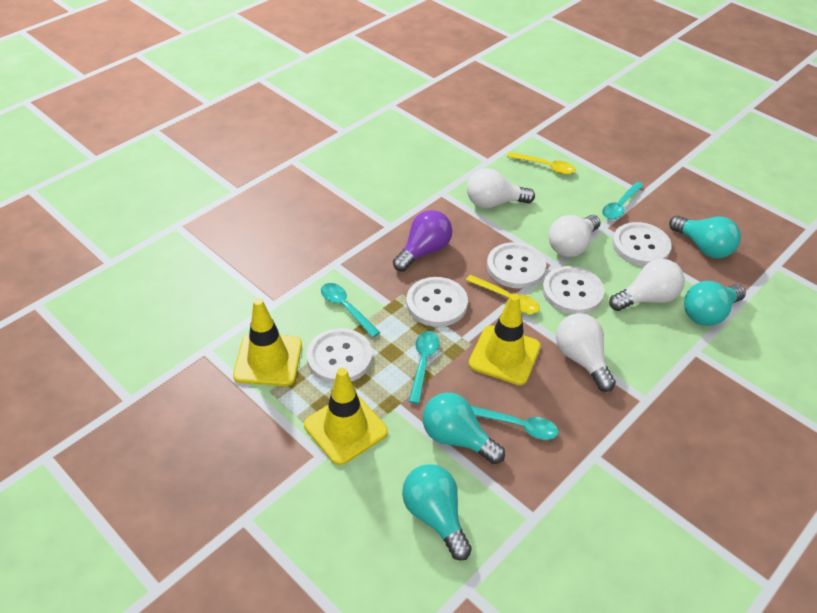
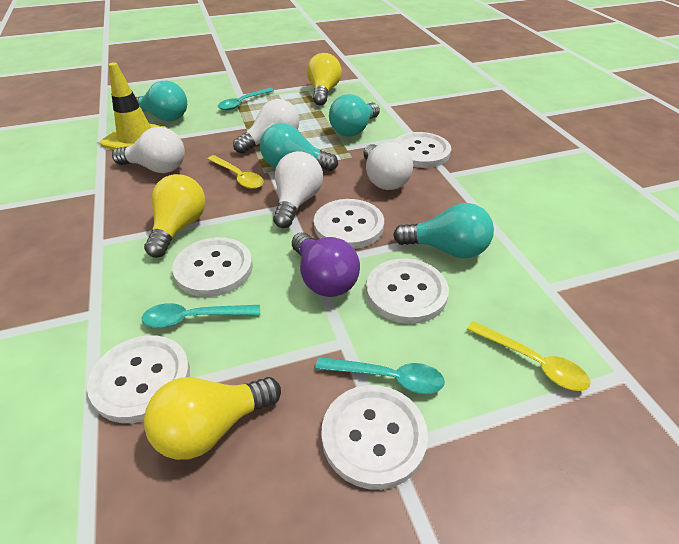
turquoise spoon: 4 -> 3
white button: 5 -> 6
yellow light bulb: 0 -> 3
yellow traffic cone: 3 -> 1

